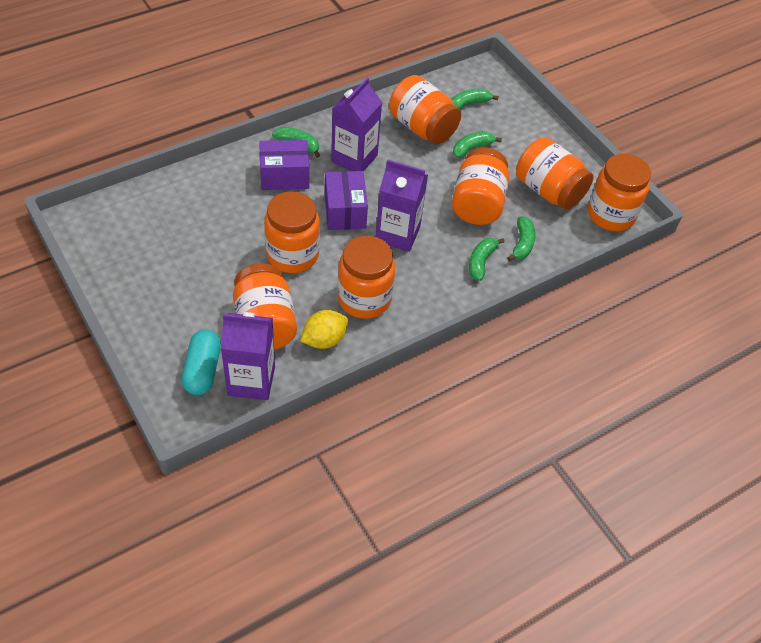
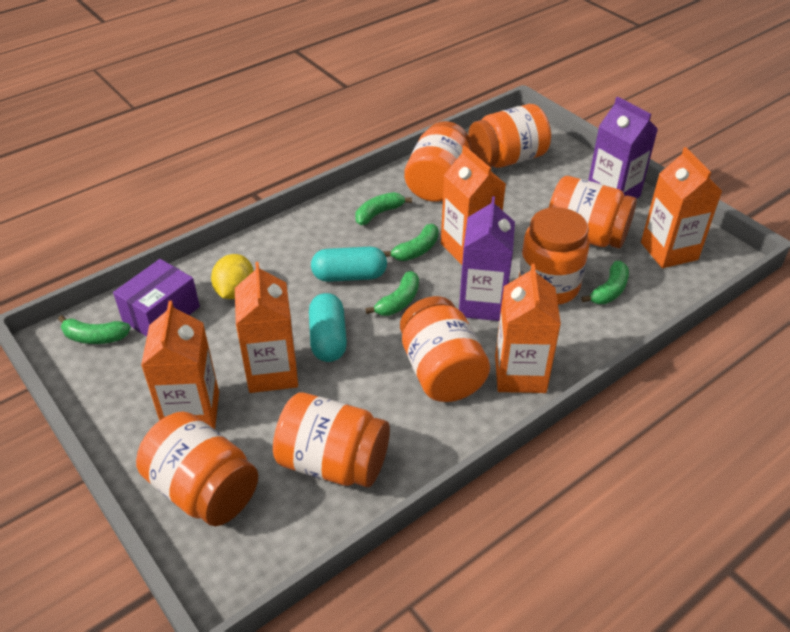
orange carton: 0 -> 5
purple box: 2 -> 1
purple carton: 3 -> 2
turquoise capsule: 1 -> 2

